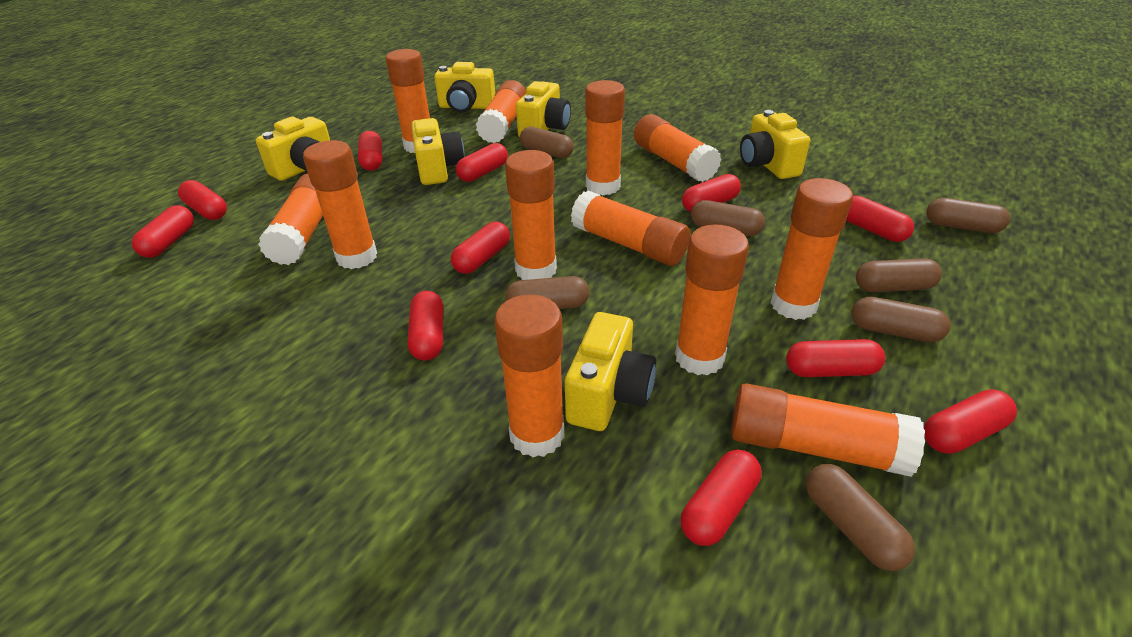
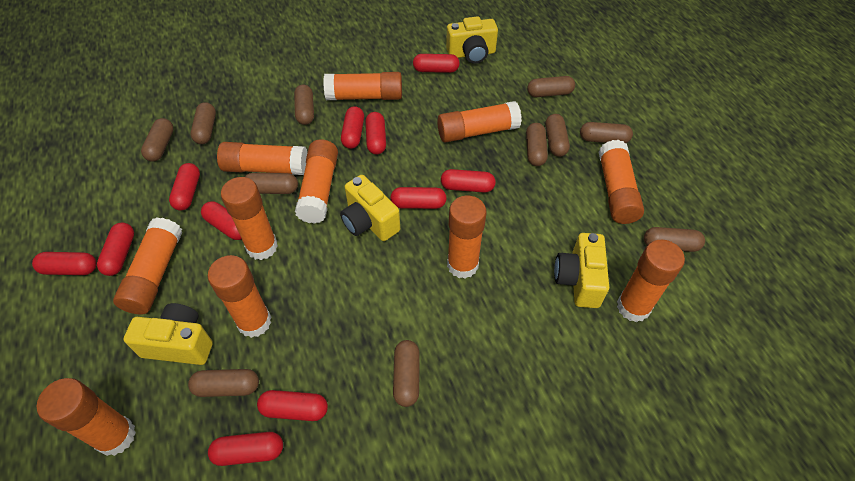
brown capsule: 7 -> 11
orange glue stick: 12 -> 11
yellow camera: 6 -> 4

